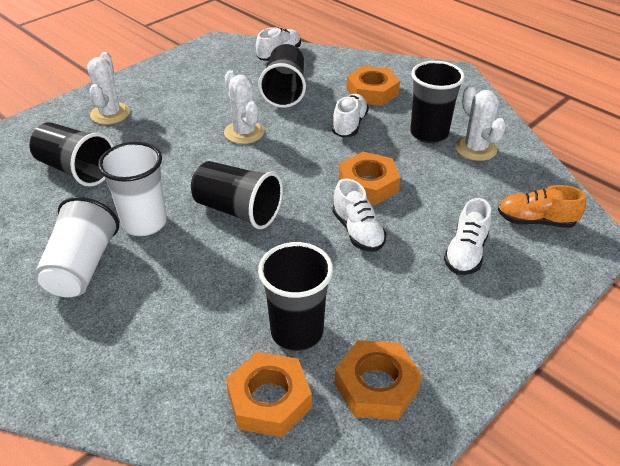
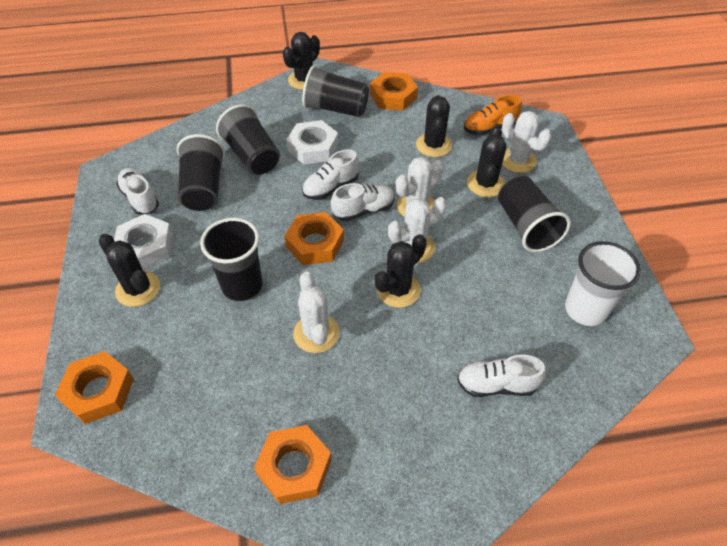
black cactus: 0 -> 5
white cactus: 3 -> 4
white cup: 2 -> 1
white nut: 0 -> 2

